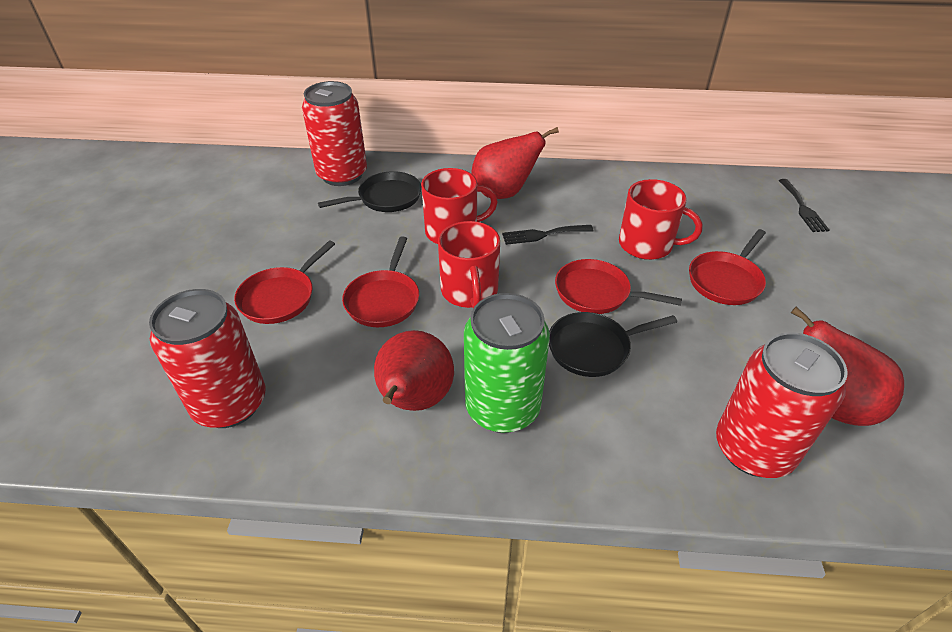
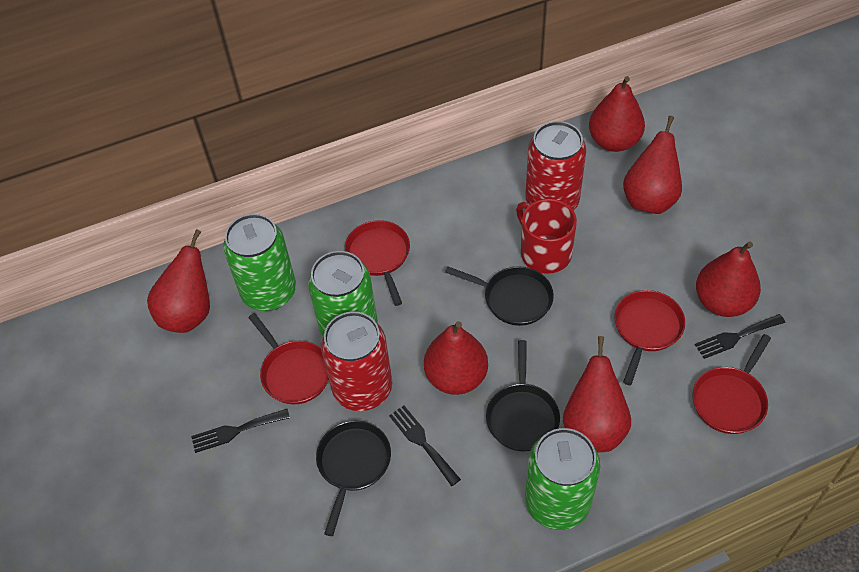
black fork: 2 -> 3
black pan: 2 -> 3
green can: 1 -> 3
red can: 3 -> 2
red mug: 3 -> 1
red pear: 3 -> 6

